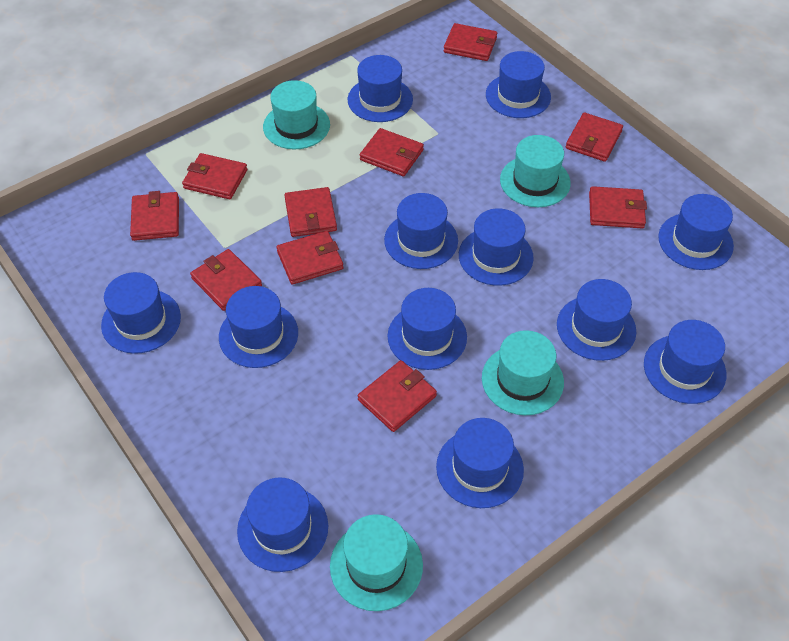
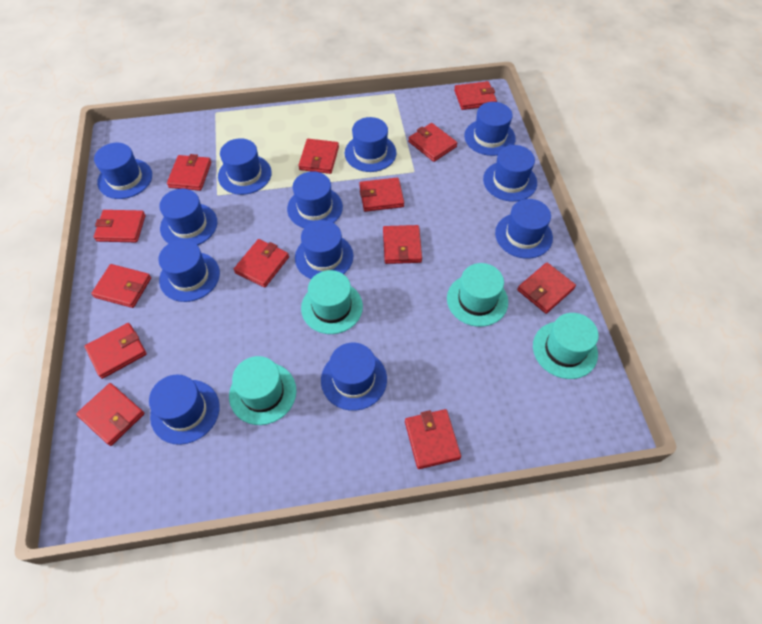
red wallet: 10 -> 13

